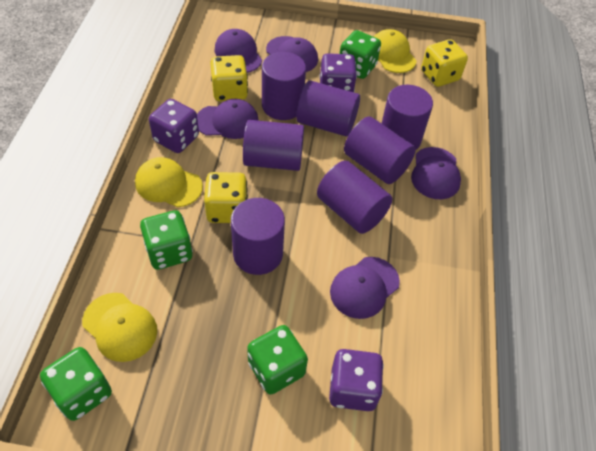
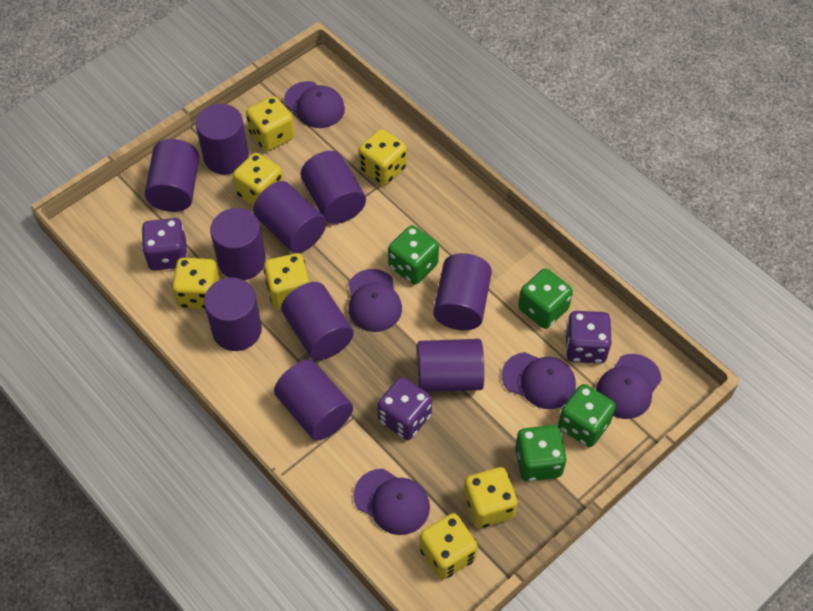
purple cylinder: 7 -> 10
yellow cap: 3 -> 0
yellow dice: 3 -> 7

